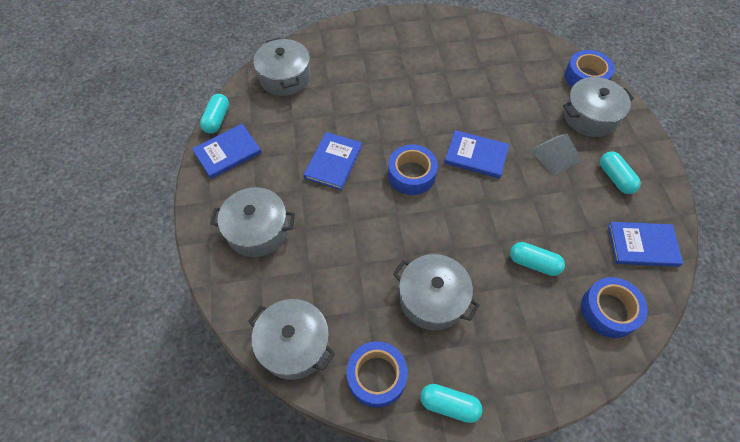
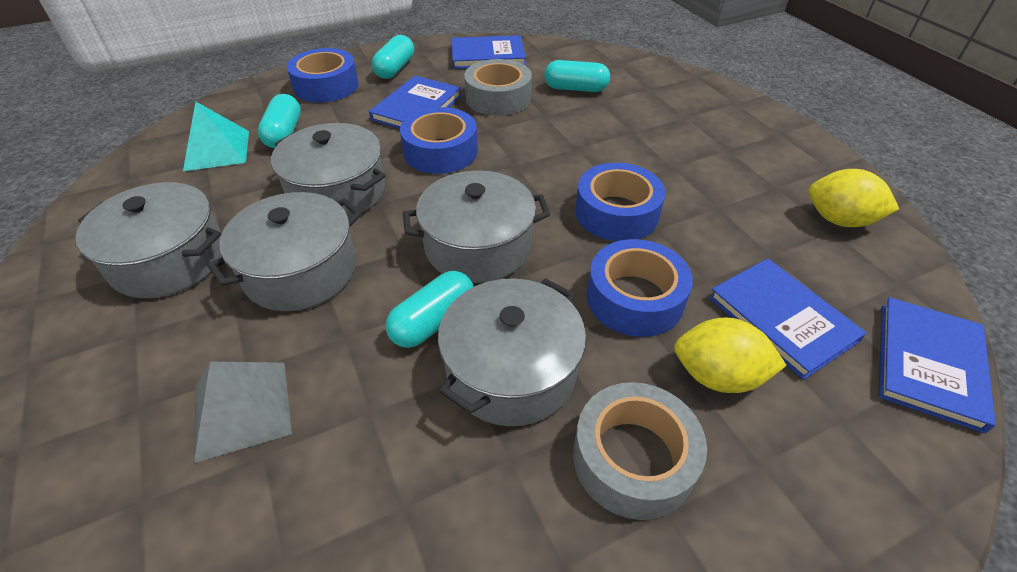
grey tape: 0 -> 2
turquoise pyramid: 0 -> 1
yellow lemon: 0 -> 2

